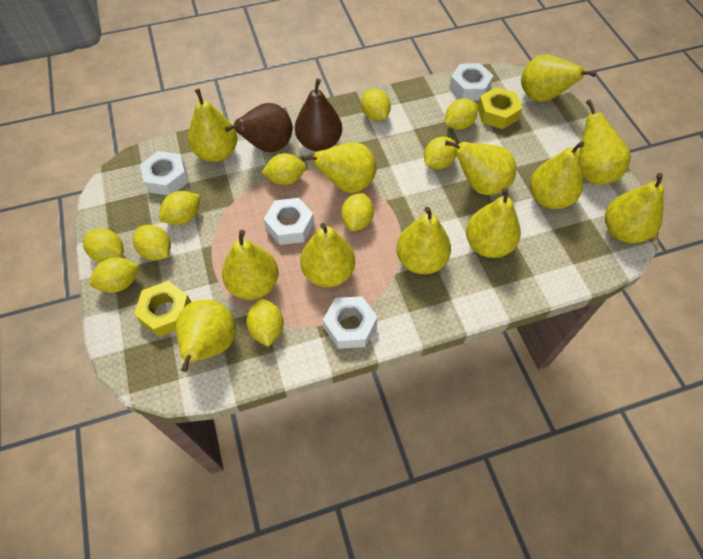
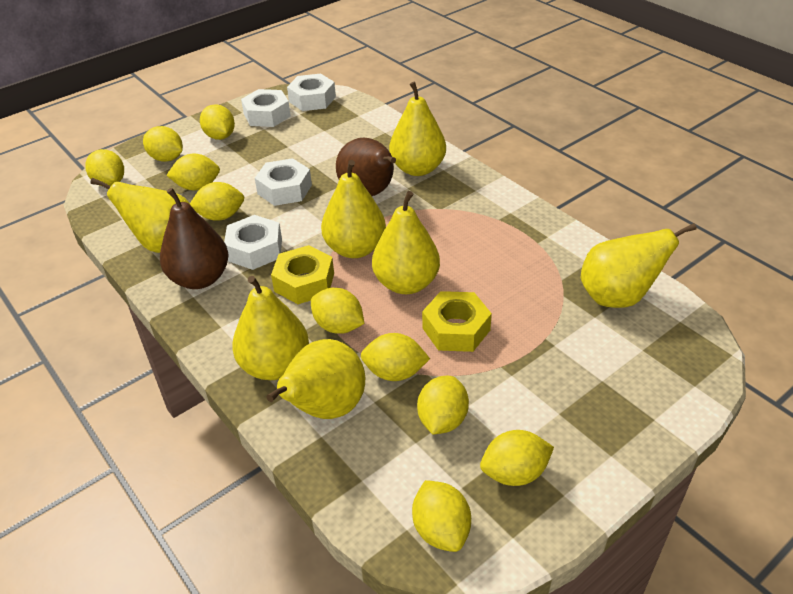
yellow pear: 12 -> 7

